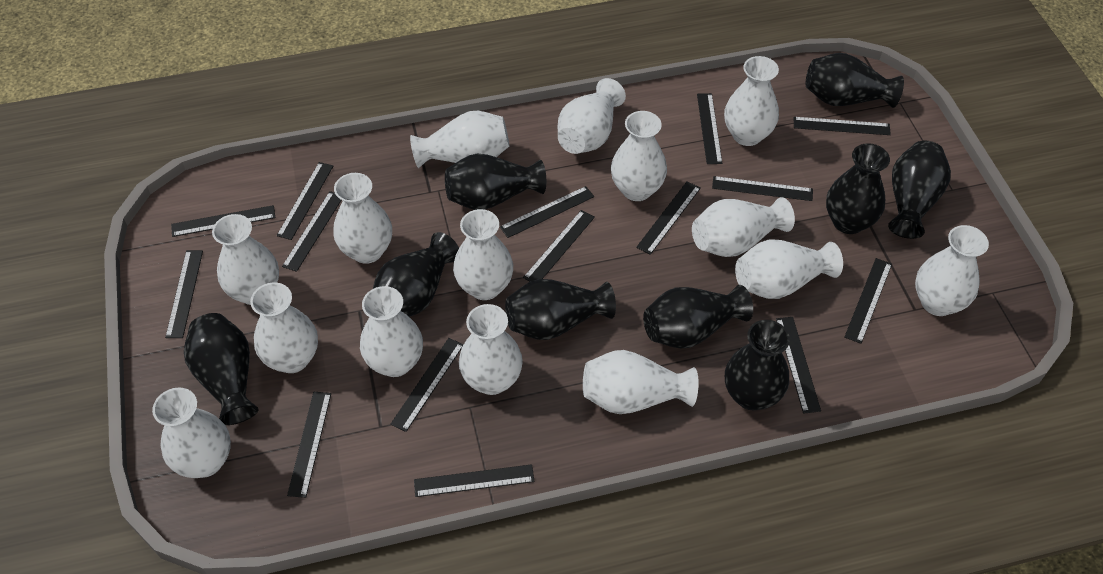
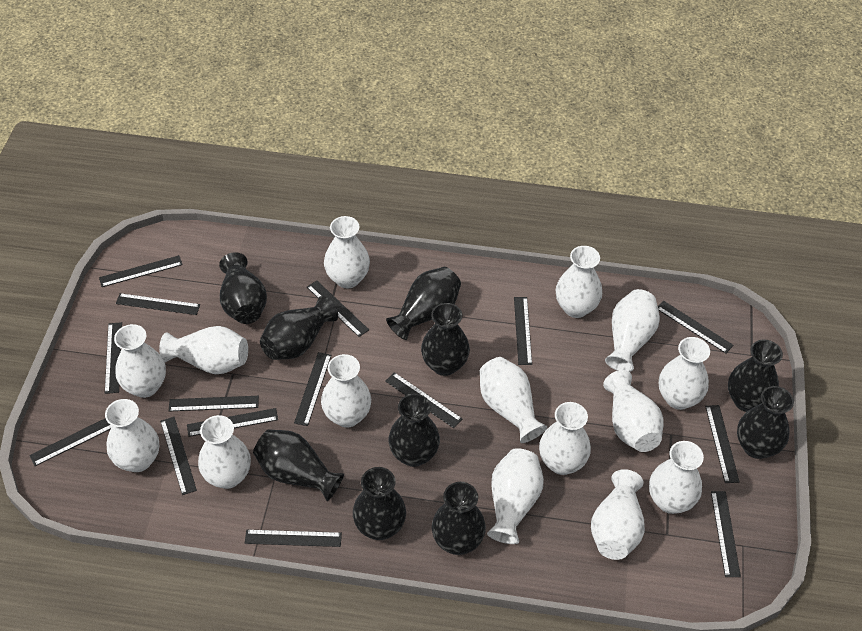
black vase: 9 -> 10

